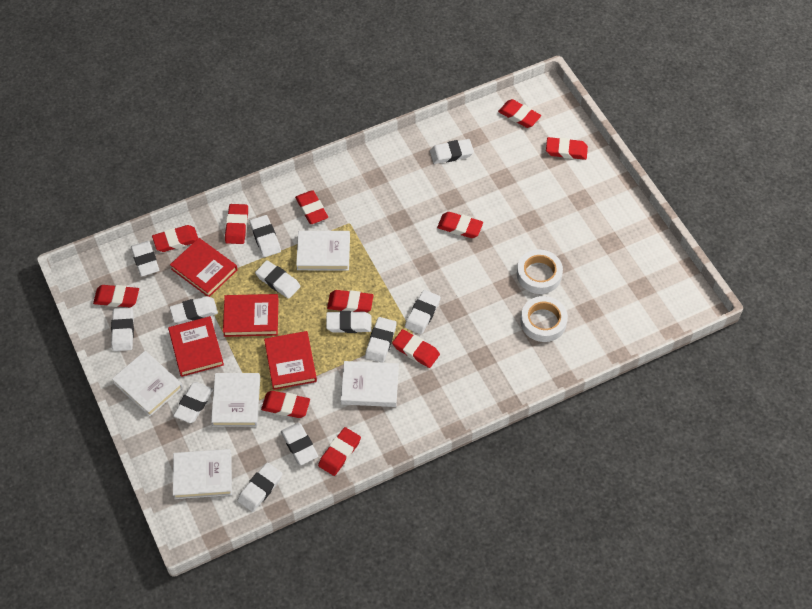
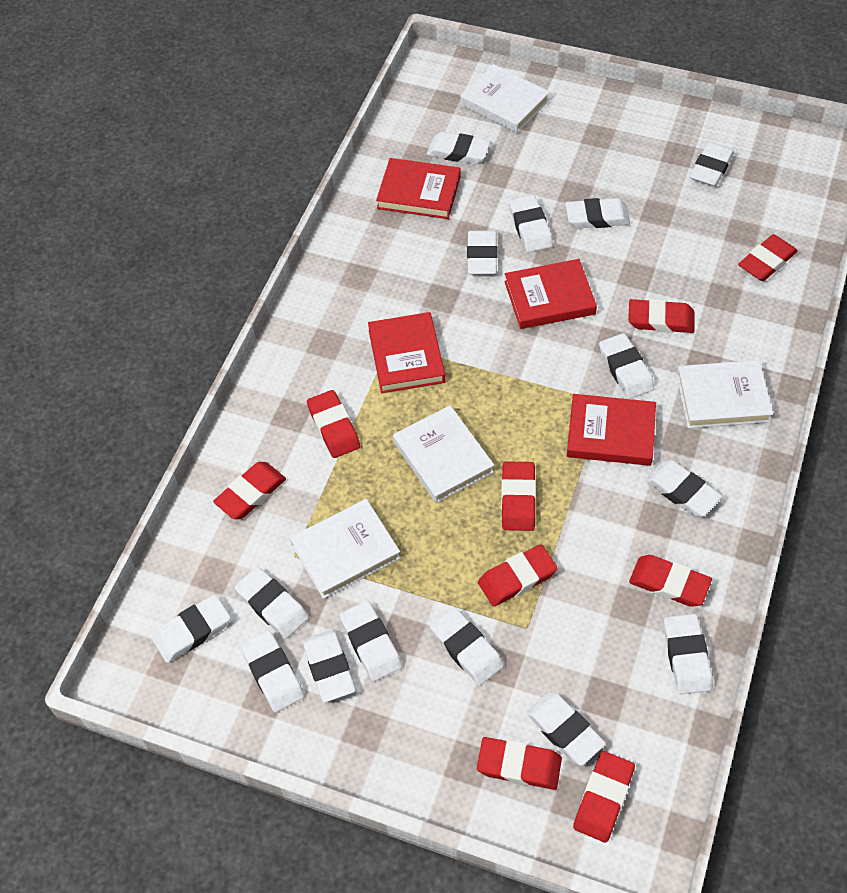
red eraser: 11 -> 9
white book: 5 -> 4
white eraser: 12 -> 15
white tape: 2 -> 0

